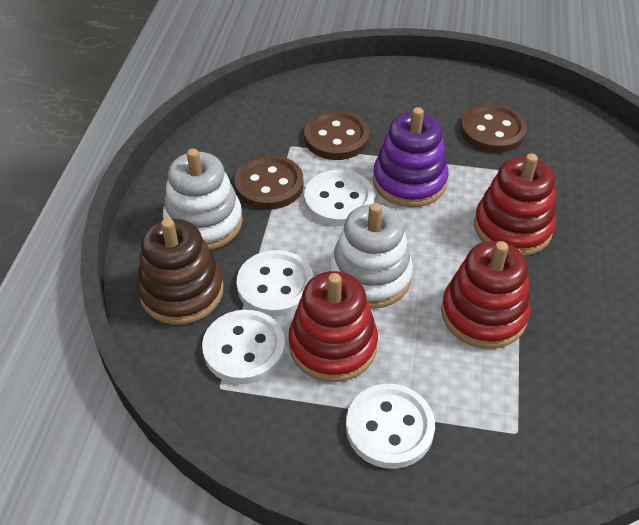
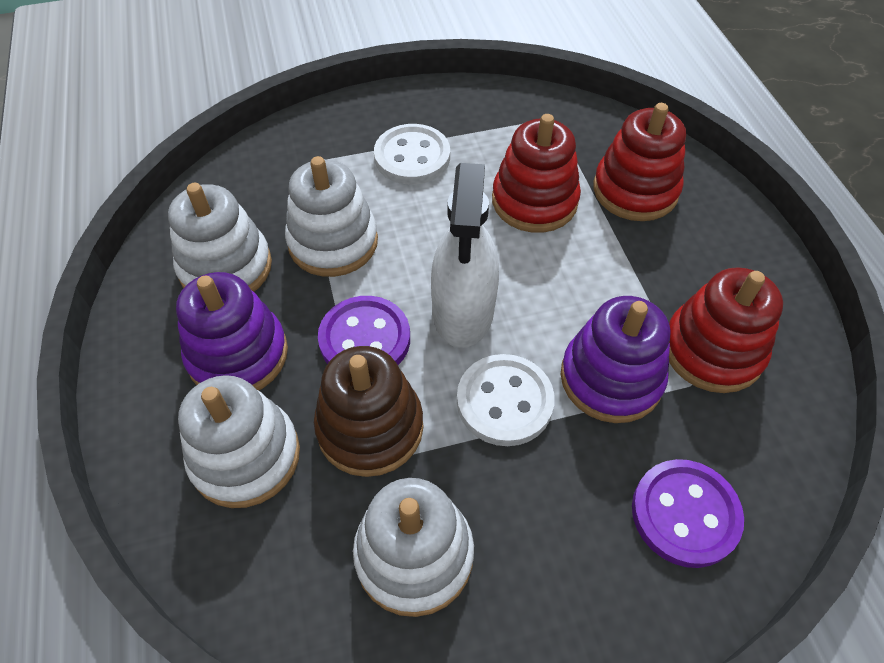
brown button: 3 -> 0
purple button: 0 -> 2
purple stacking toy: 1 -> 2
white button: 4 -> 2
white spray bottle: 0 -> 1
white stacking toy: 2 -> 4

